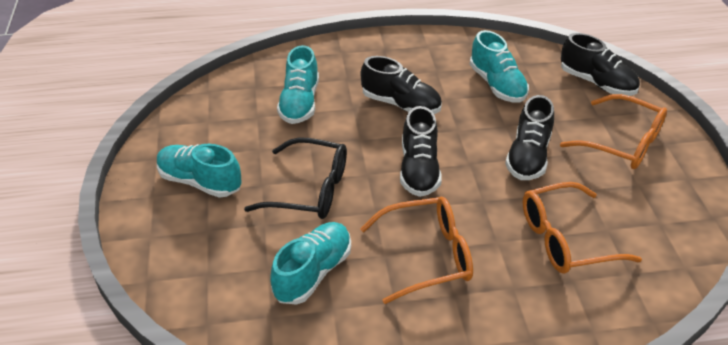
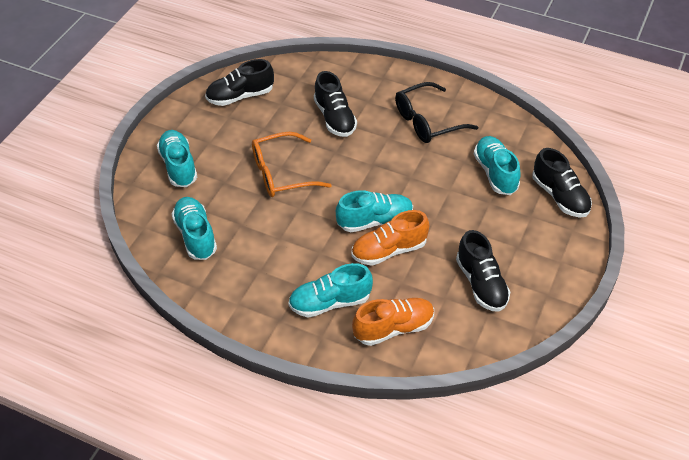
orange glasses: 3 -> 1
orange shoe: 0 -> 2
turquoise shoe: 4 -> 5

